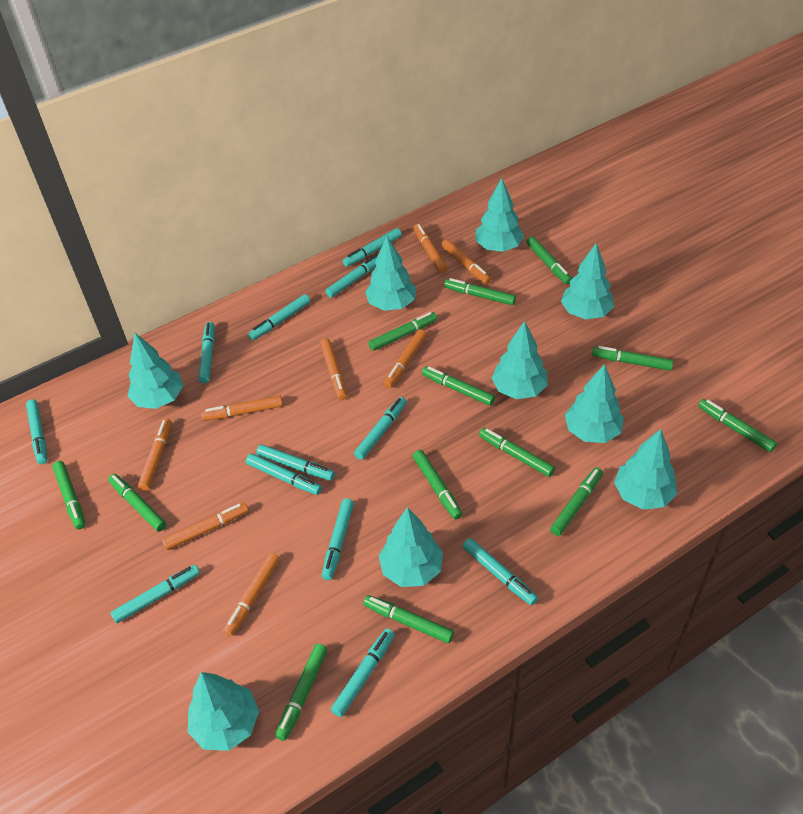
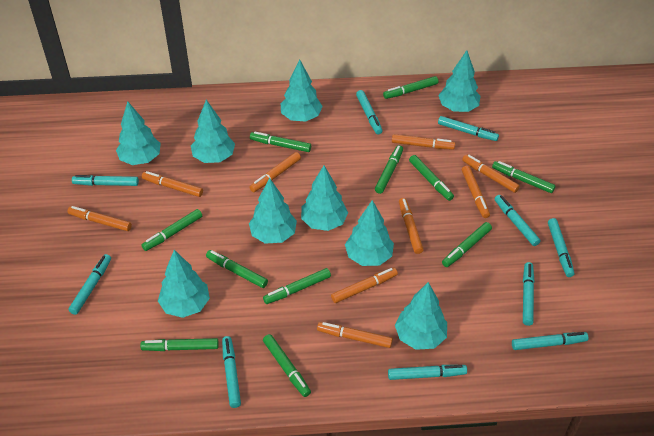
green marker: 13 -> 11
orange marker: 8 -> 9
turquoise marker: 12 -> 10

